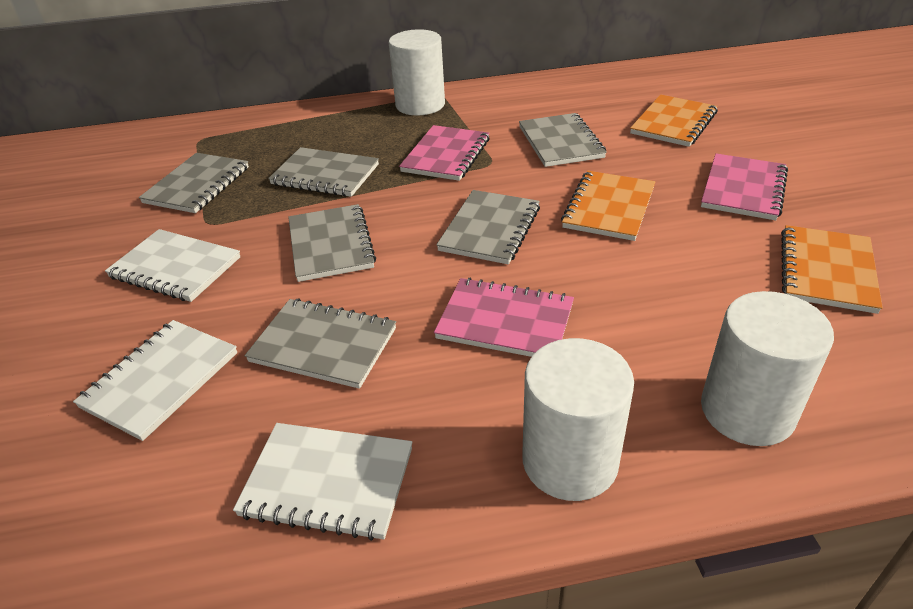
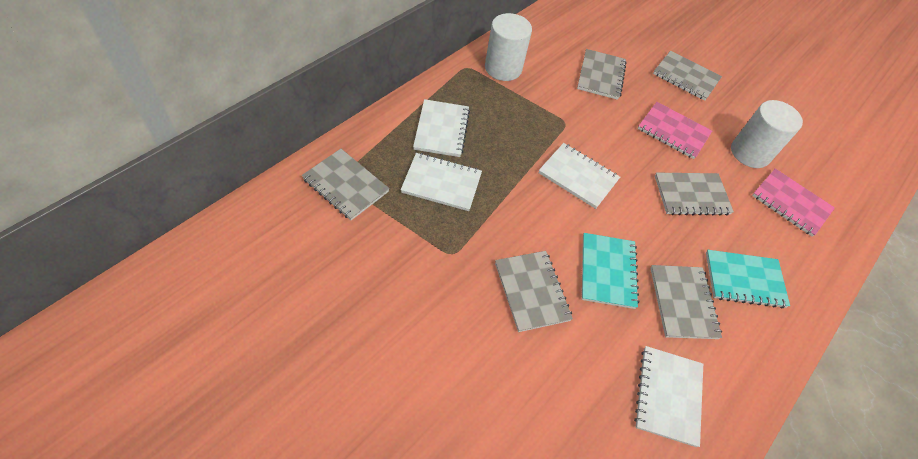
orange notebook: 3 -> 0
pink notebook: 3 -> 2
turquoise notebook: 0 -> 2
white cylinder: 3 -> 2
white notebook: 3 -> 4

